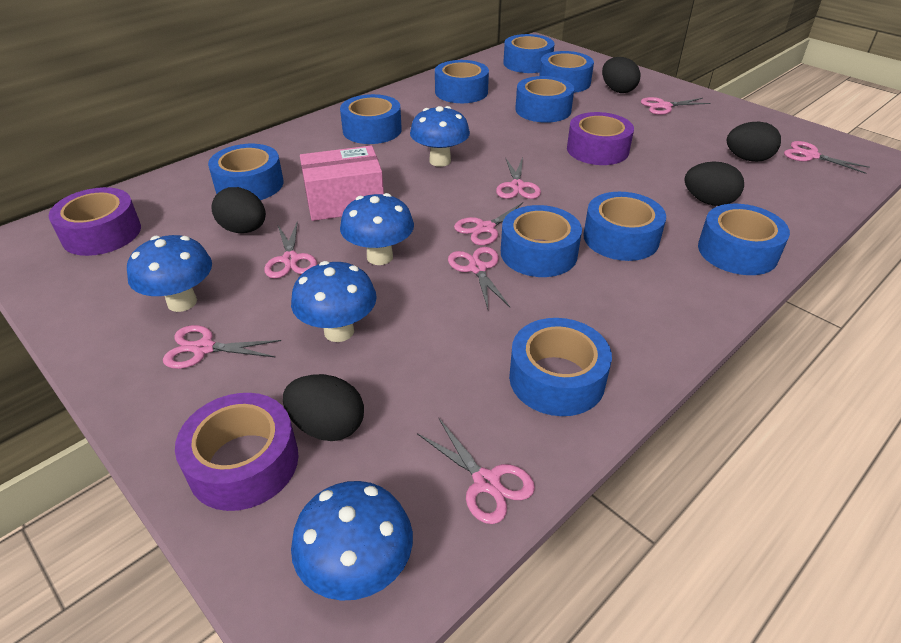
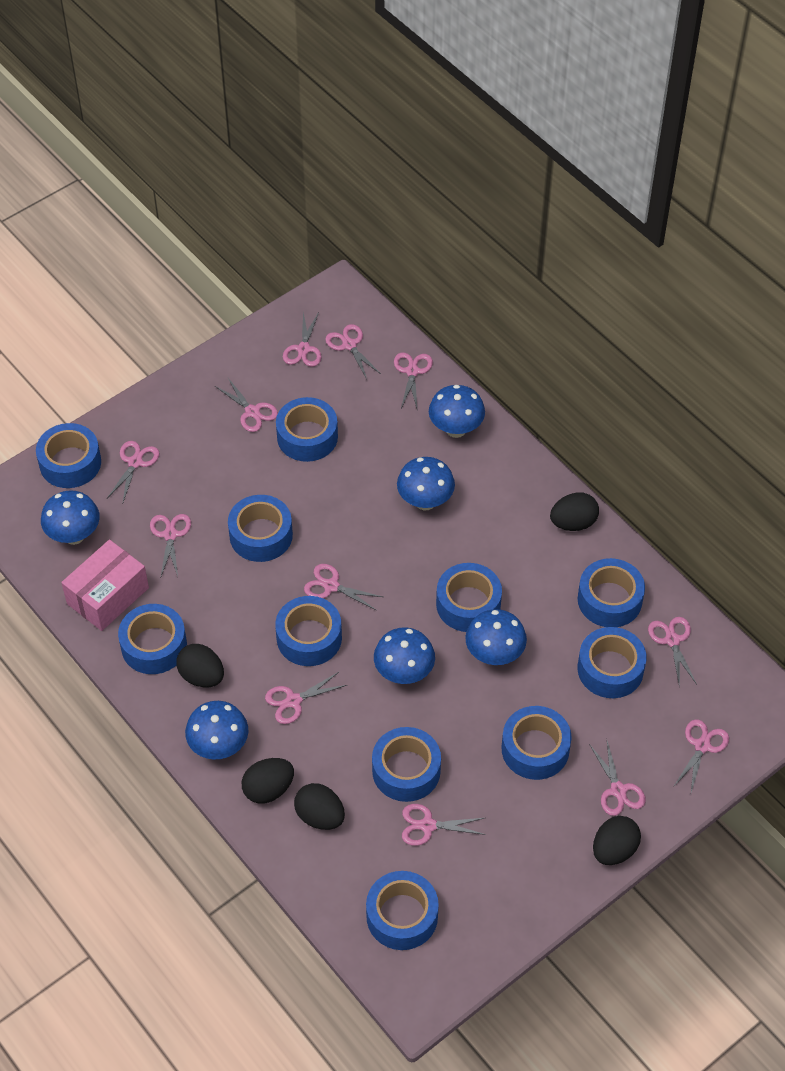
blue mushroom: 5 -> 6
blue tape: 10 -> 11
pink scissors: 8 -> 12
purple tape: 3 -> 0

